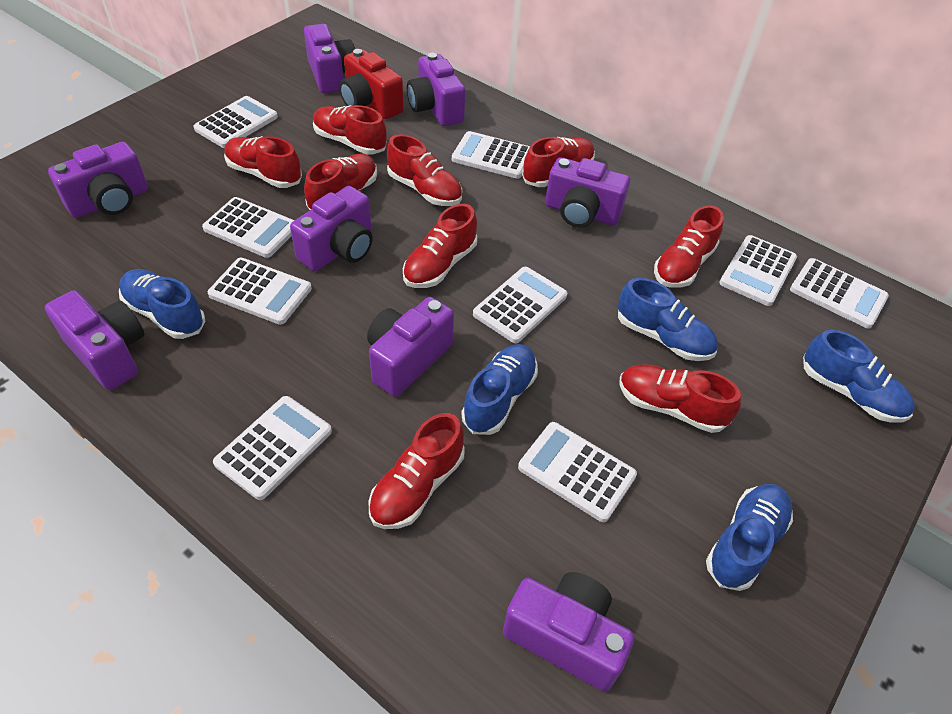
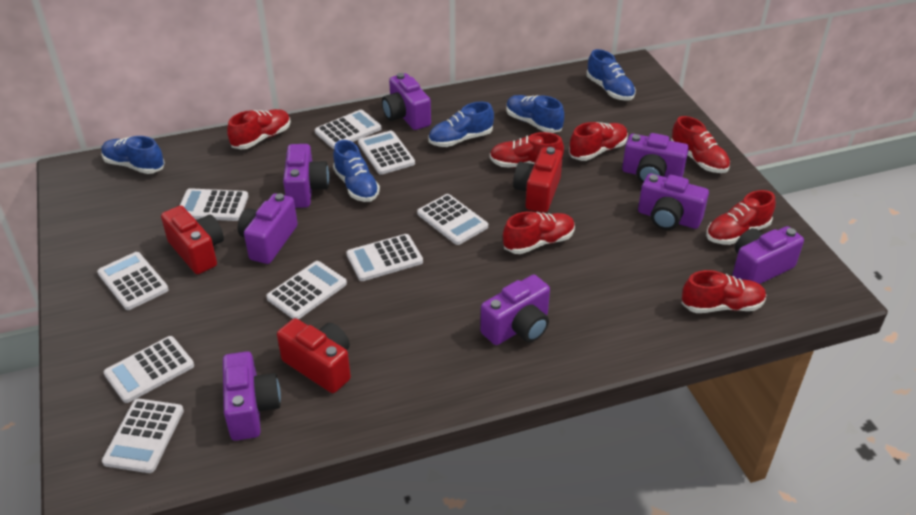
red camera: 1 -> 3
red shoe: 9 -> 7

